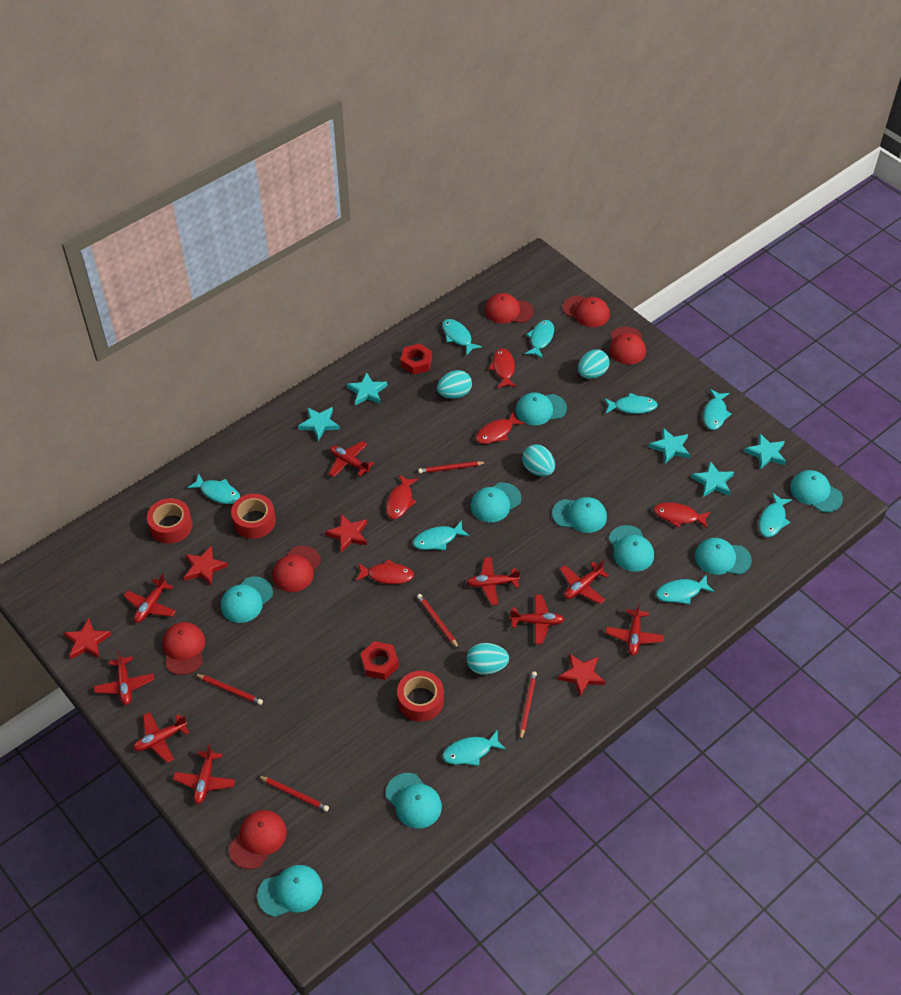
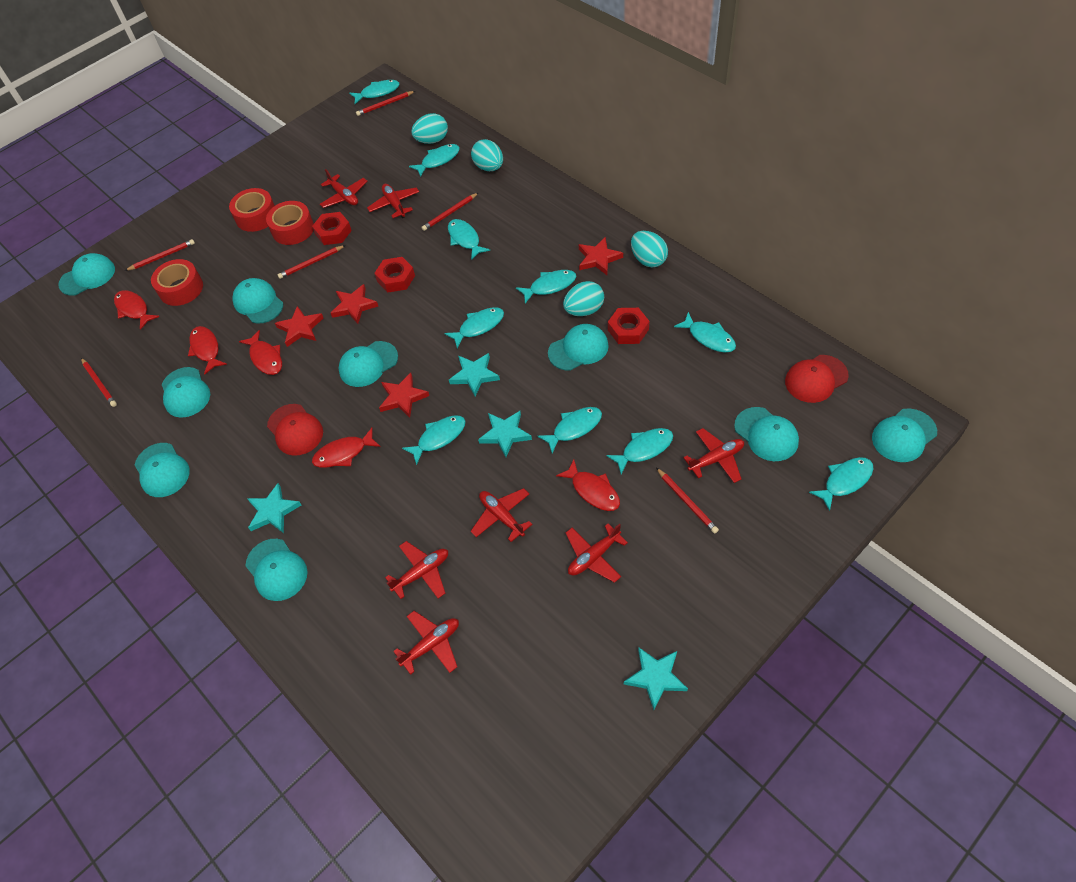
red cap: 6 -> 2
red nut: 2 -> 3
red pencil: 5 -> 6
red plane: 9 -> 7
turquoise fish: 9 -> 10
turquoise star: 5 -> 4

